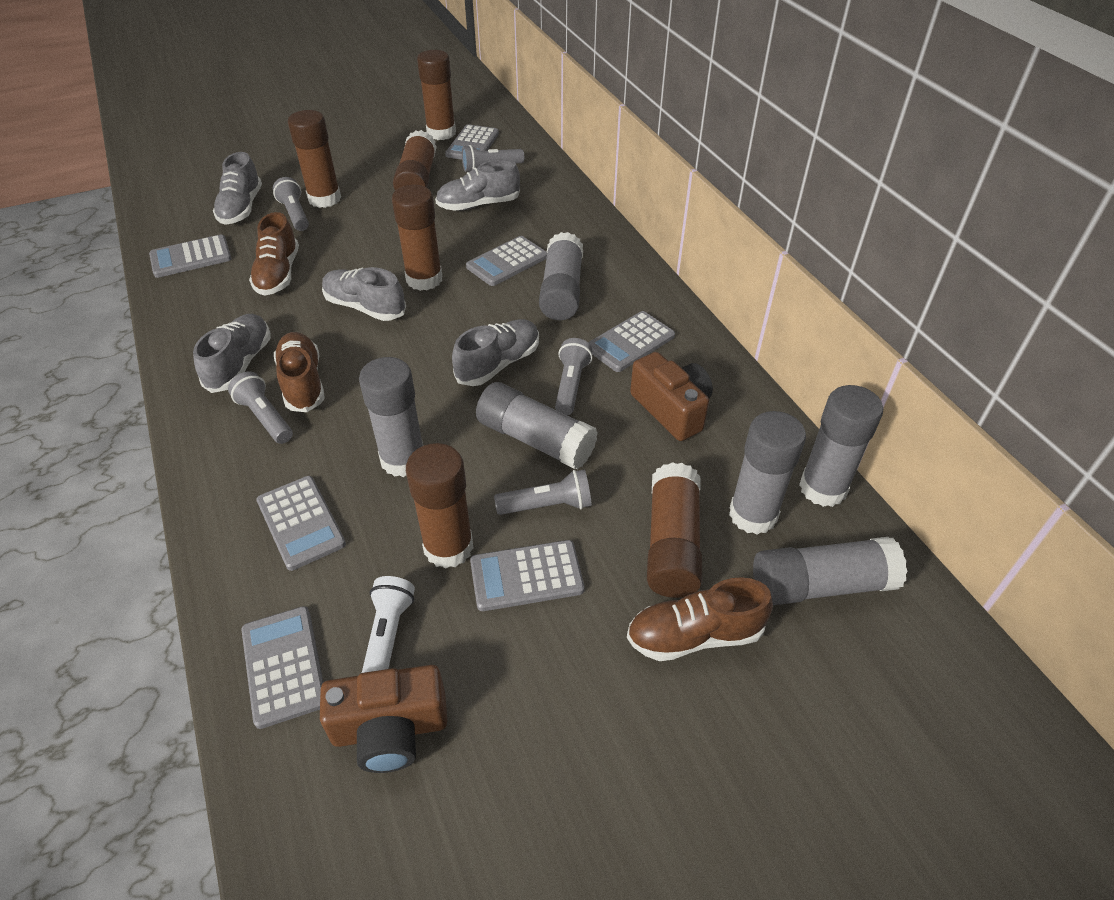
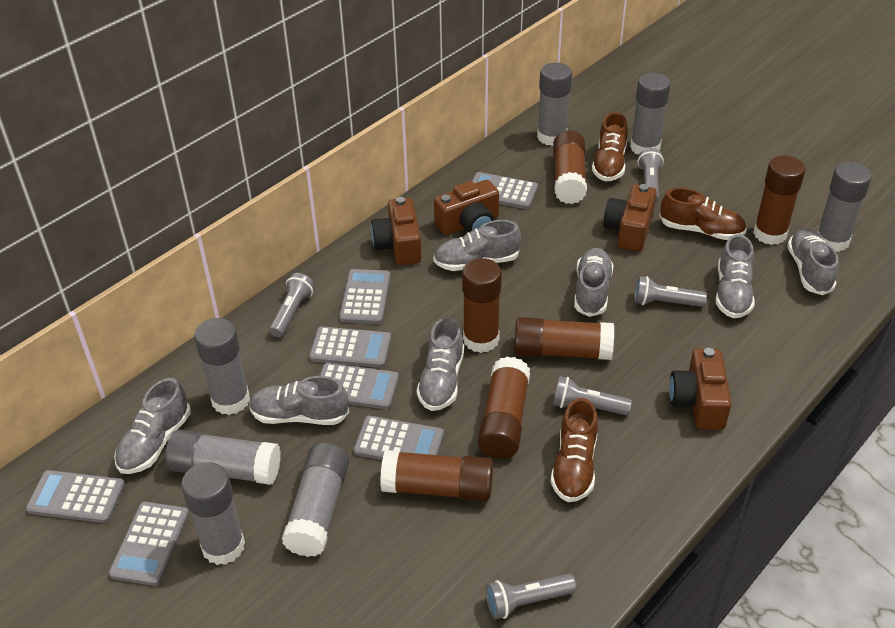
brown camera: 2 -> 4
grey glue stick: 6 -> 7
grey shoe: 5 -> 7
white flashlight: 1 -> 0

